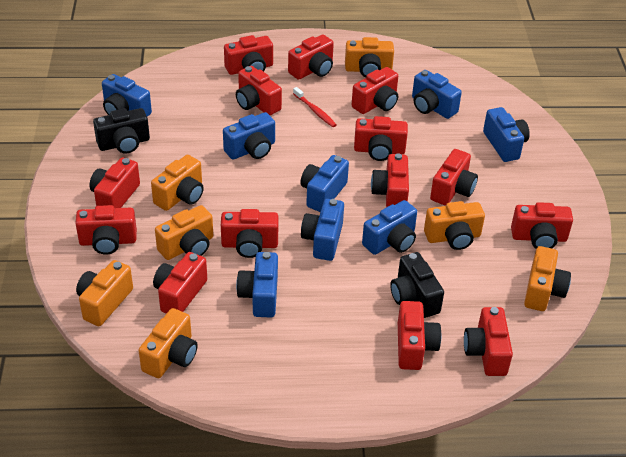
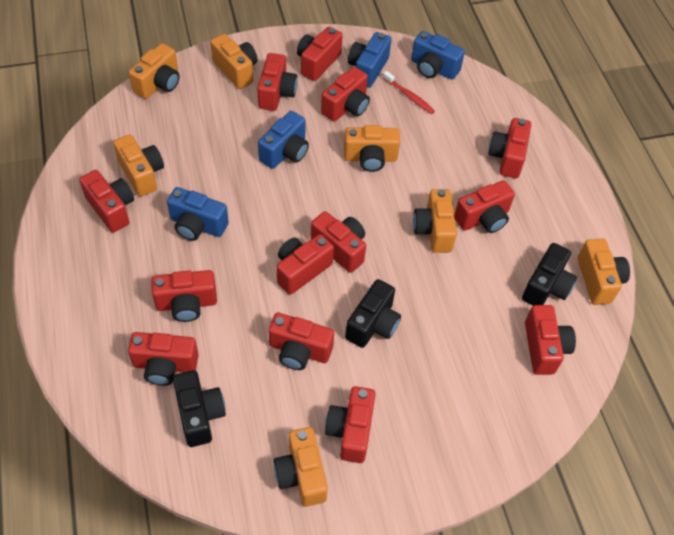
black camera: 2 -> 3
blue camera: 8 -> 4
red camera: 14 -> 13

